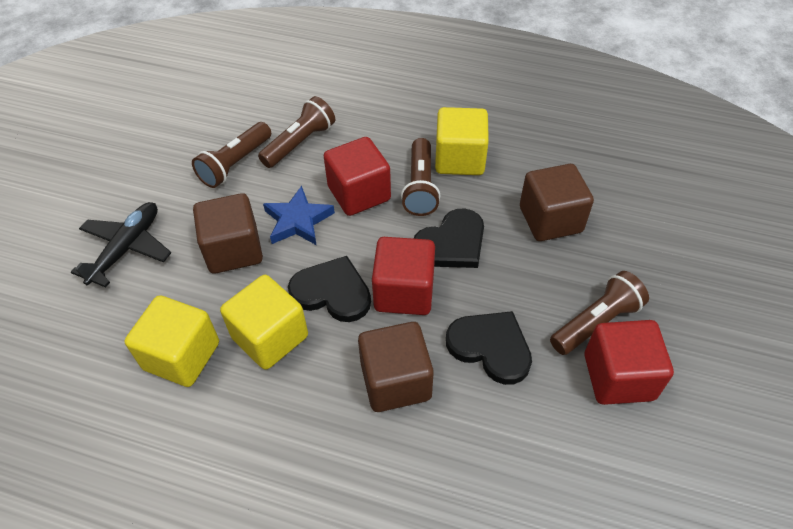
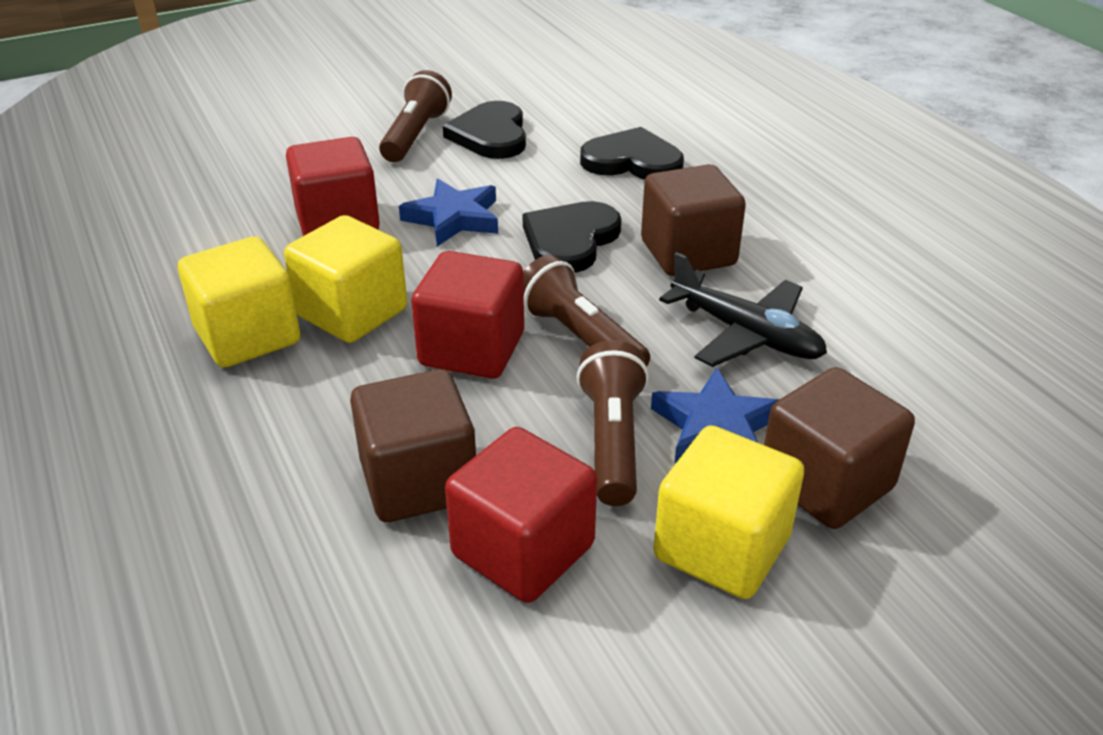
blue star: 1 -> 2
brown flashlight: 4 -> 3

